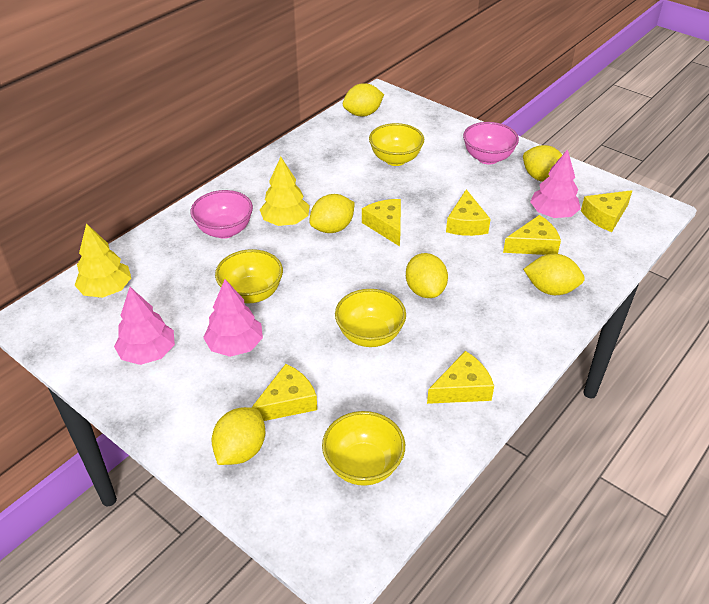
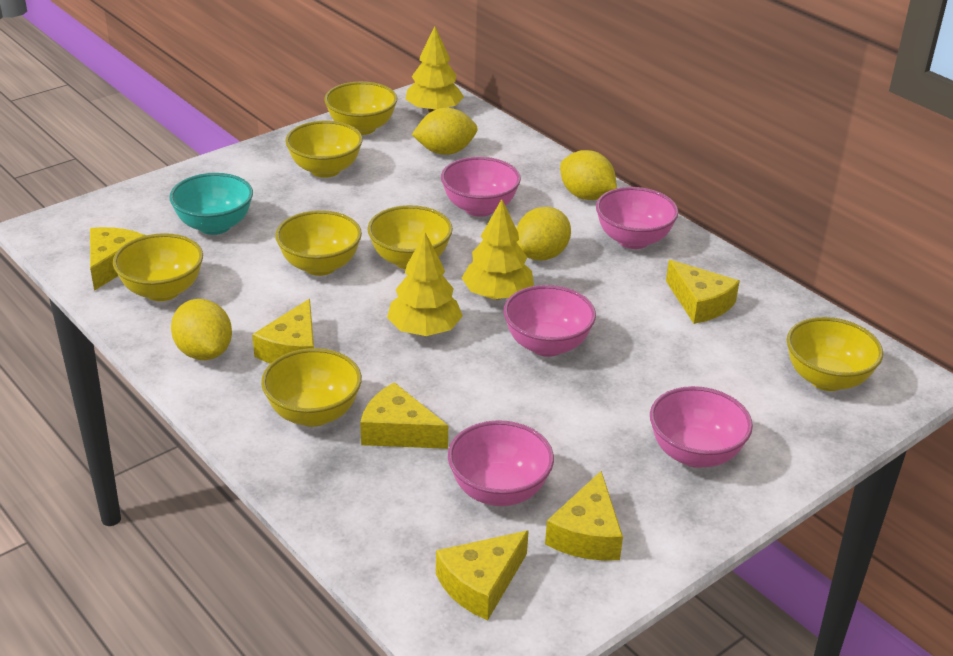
pink bowl: 2 -> 5
pink tree: 3 -> 0
turquoise bowl: 0 -> 1
yellow bowl: 4 -> 7
yellow lemon: 6 -> 4
yellow tree: 2 -> 3

